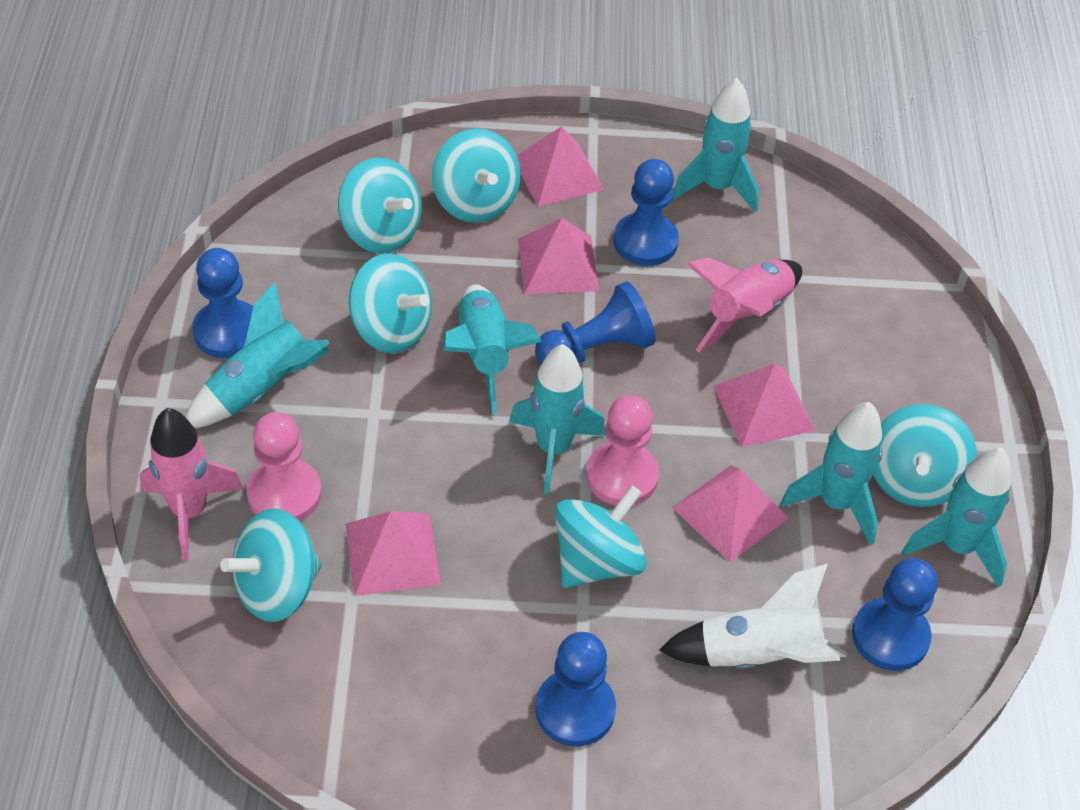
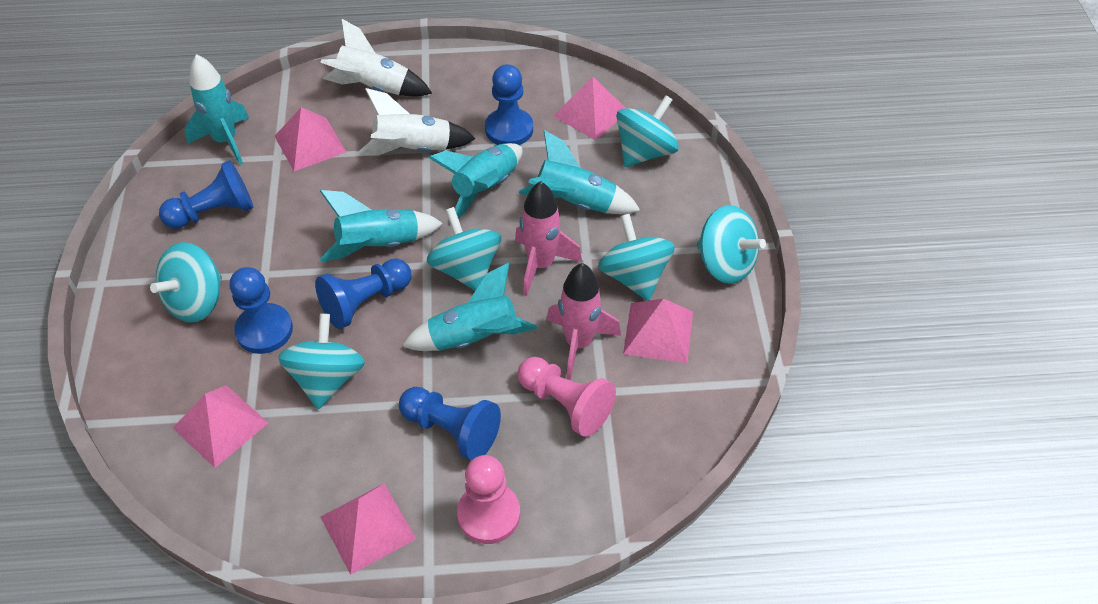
turquoise rocket: 6 -> 5
white rocket: 1 -> 2

